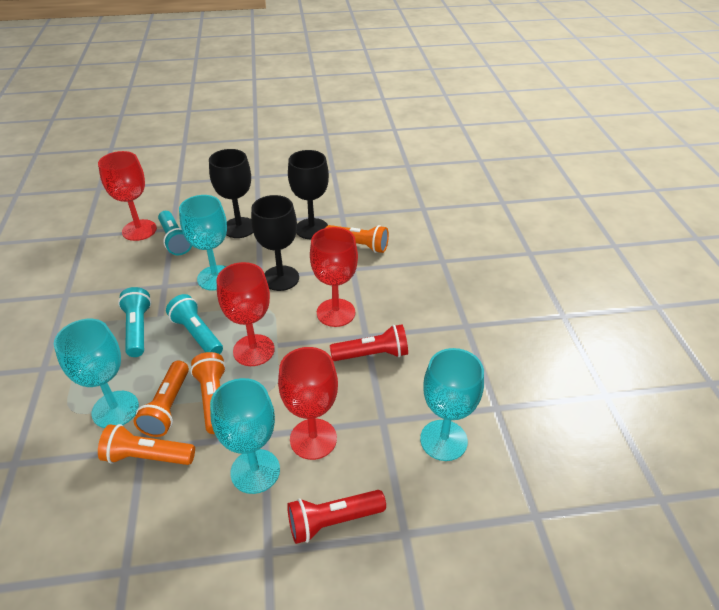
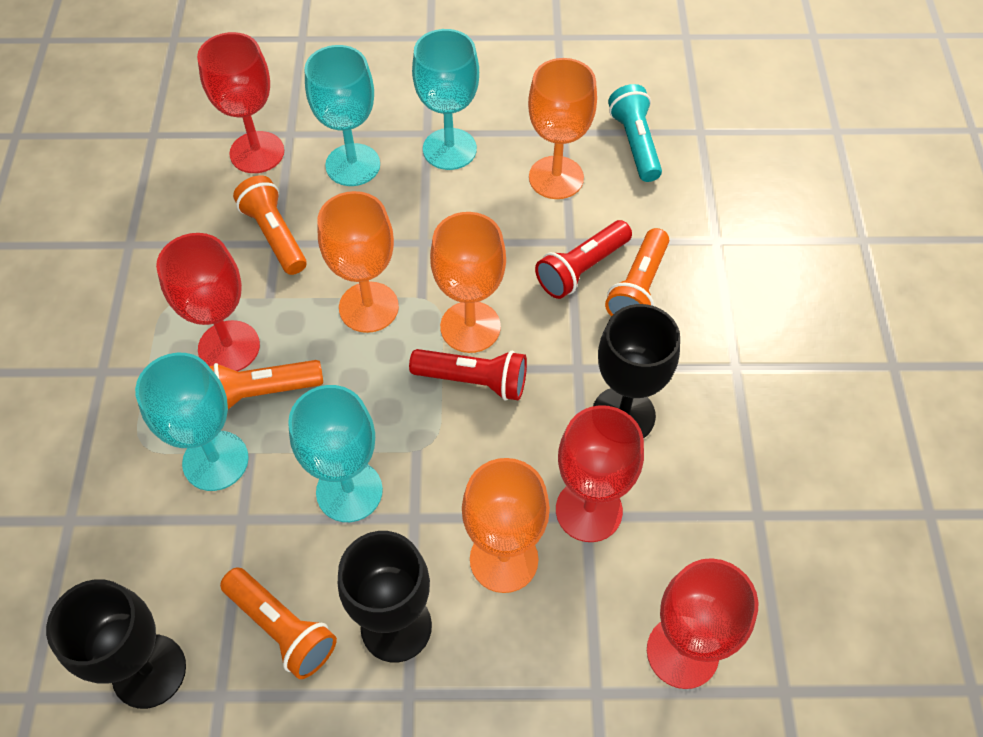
orange goblet: 0 -> 4
turquoise flashlight: 3 -> 1

